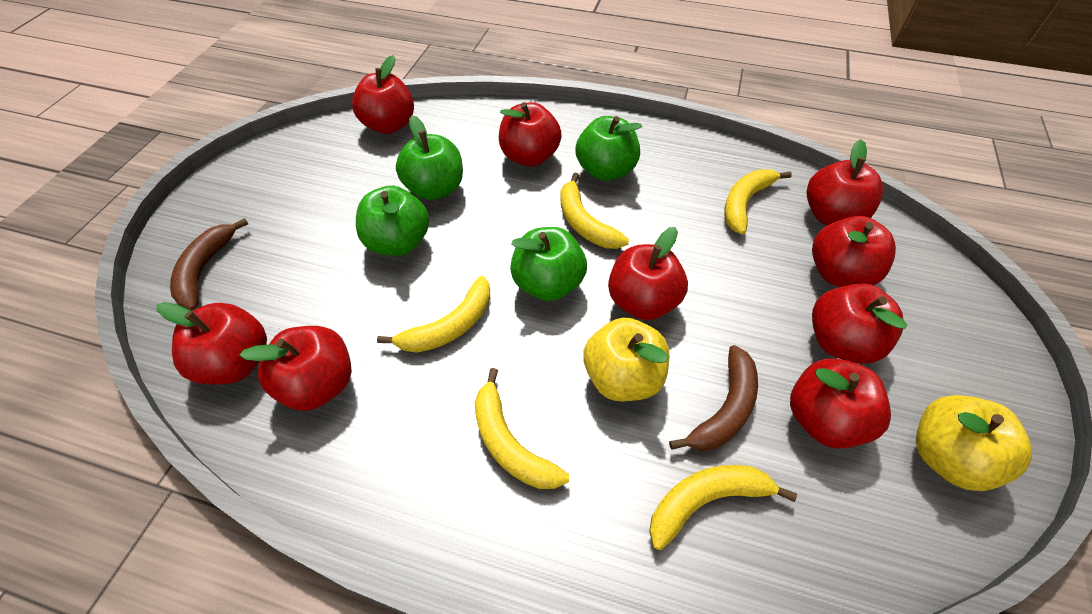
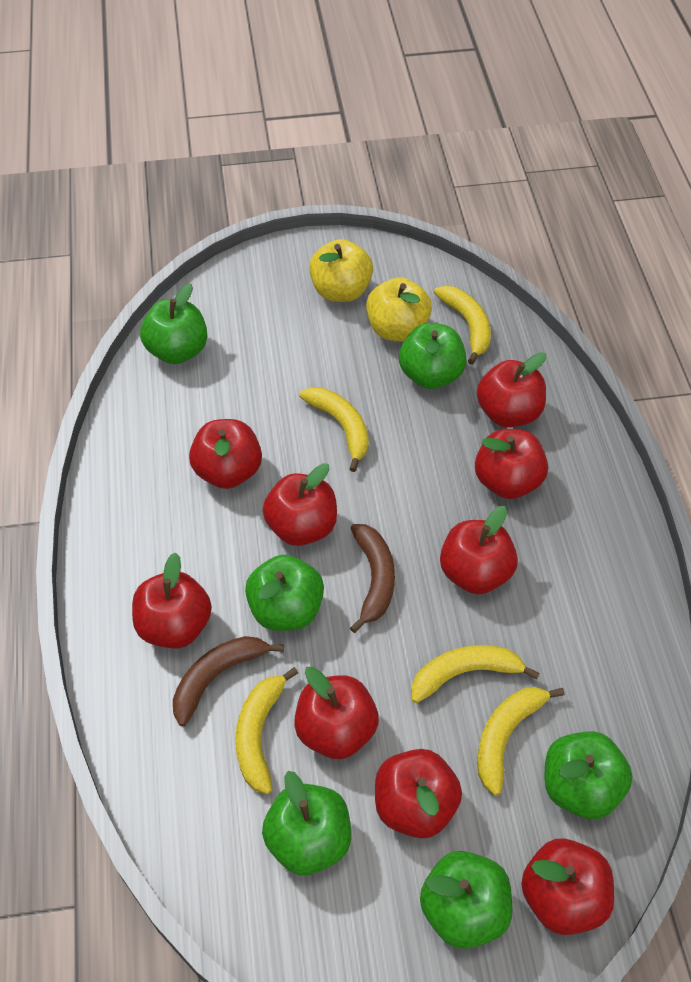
green apple: 4 -> 6

